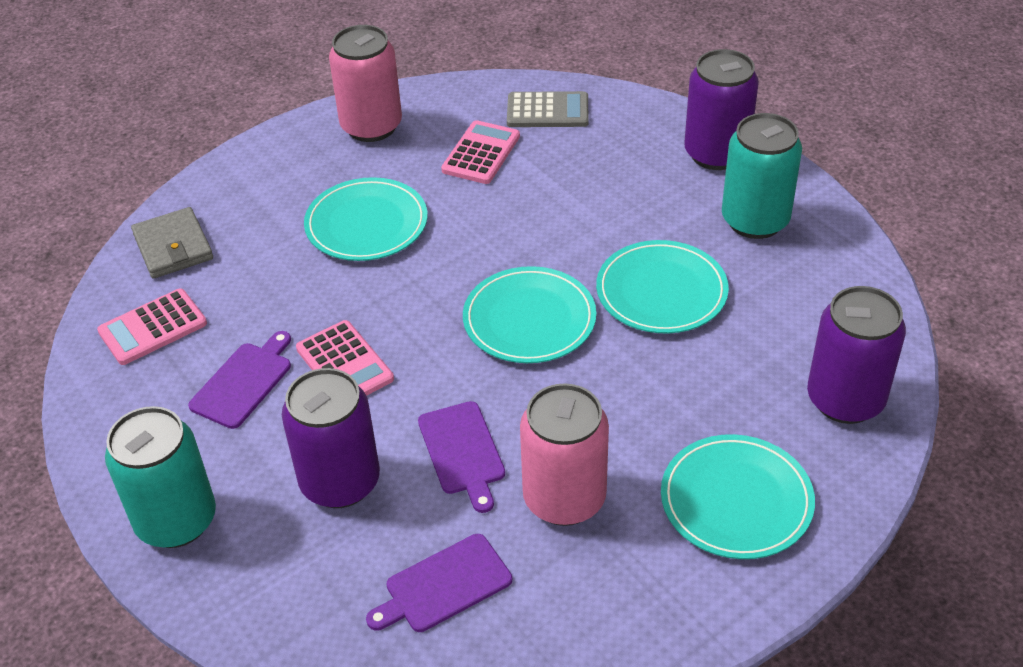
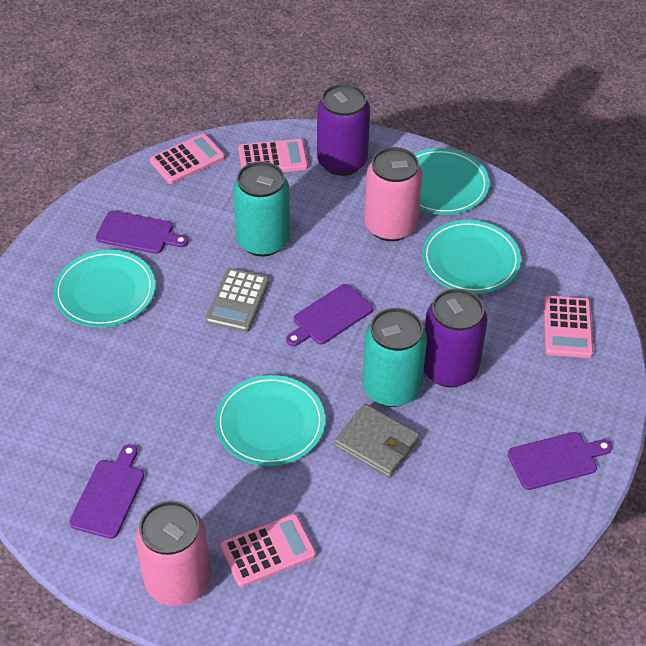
pink calculator: 3 -> 4
purple can: 3 -> 2
purple cutting board: 3 -> 4

